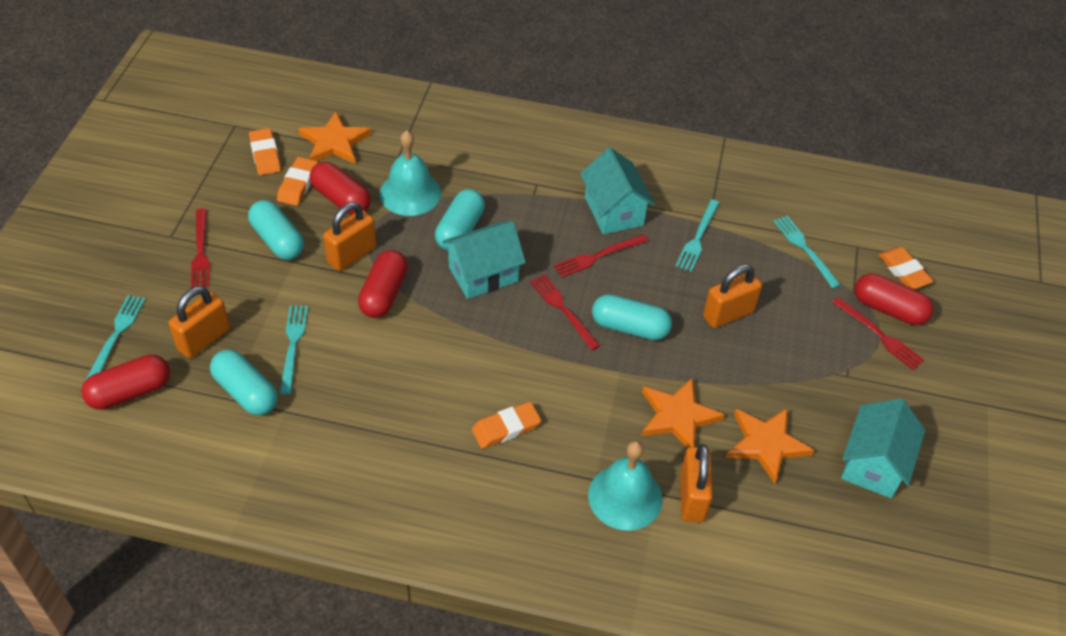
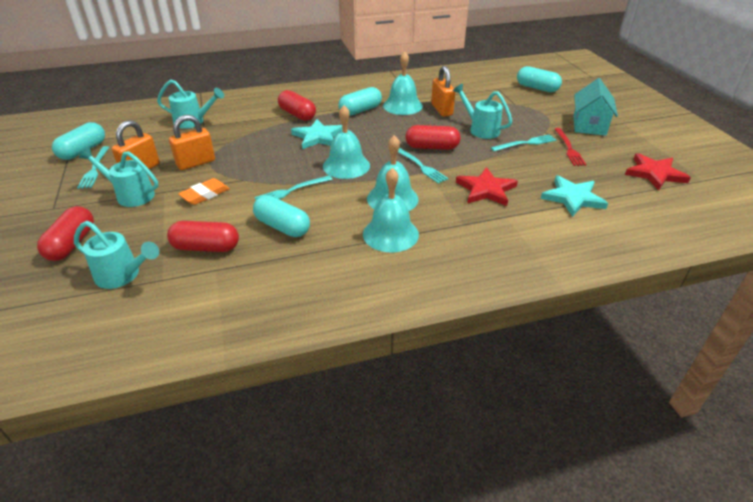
orange eraser: 4 -> 1
orange padlock: 4 -> 3
orange star: 3 -> 0
red fork: 4 -> 1
red star: 0 -> 2
turquoise bell: 2 -> 4
turquoise house: 3 -> 1
turquoise star: 0 -> 2
turquoise watering can: 0 -> 4

